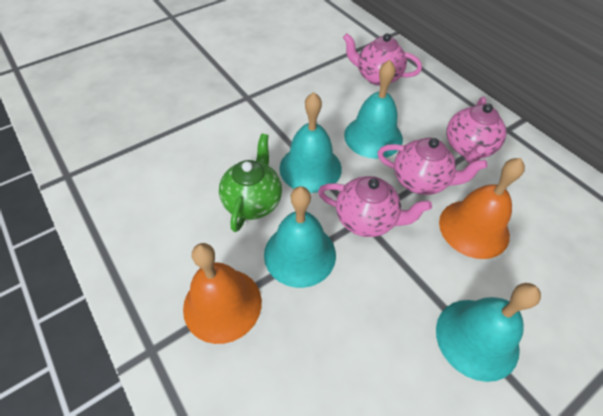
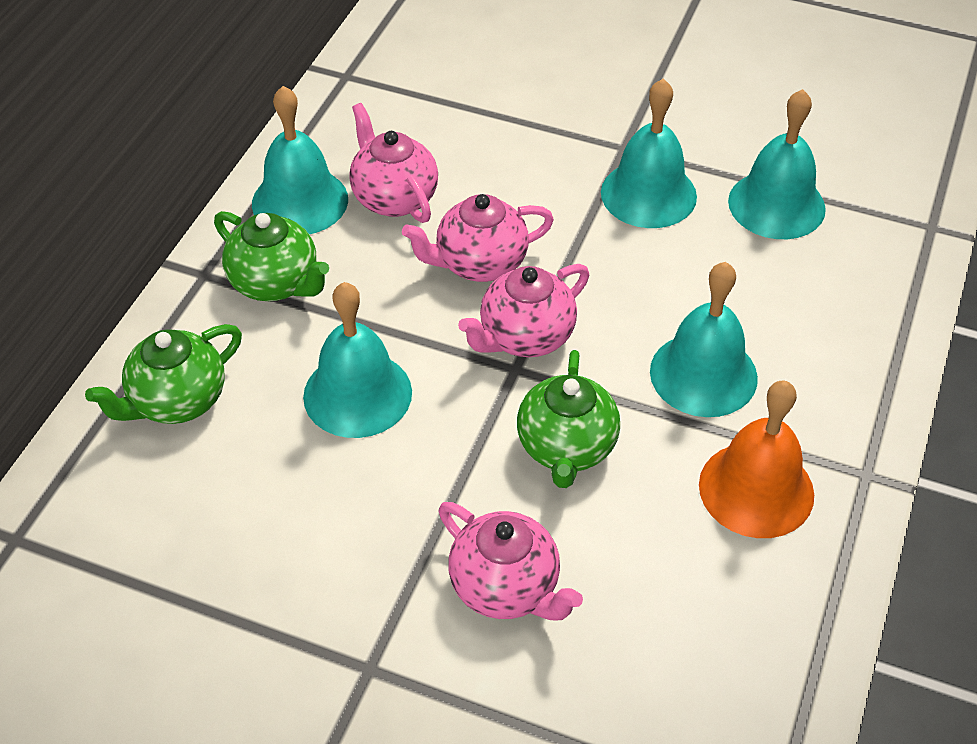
green teapot: 1 -> 3
orange bell: 2 -> 1
turquoise bell: 4 -> 5

